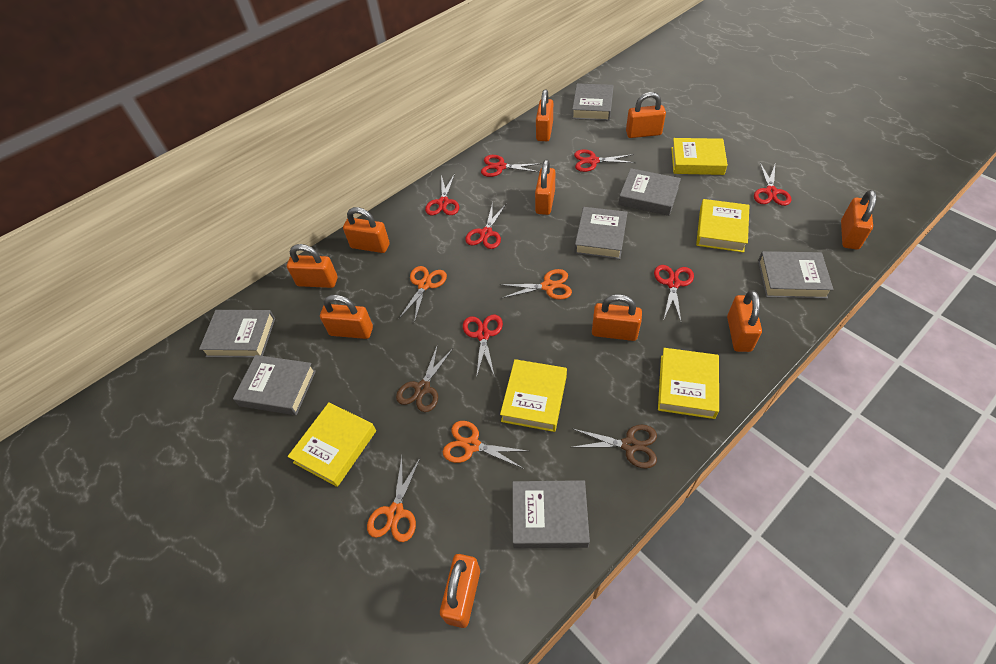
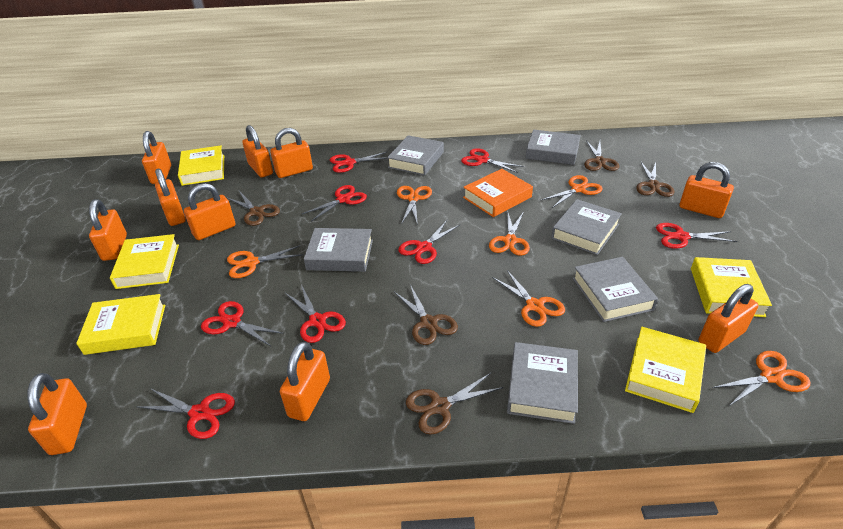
brown scissors: 2 -> 5
grey book: 7 -> 6
orange book: 0 -> 1
orange scissors: 4 -> 6
red scissors: 7 -> 8

